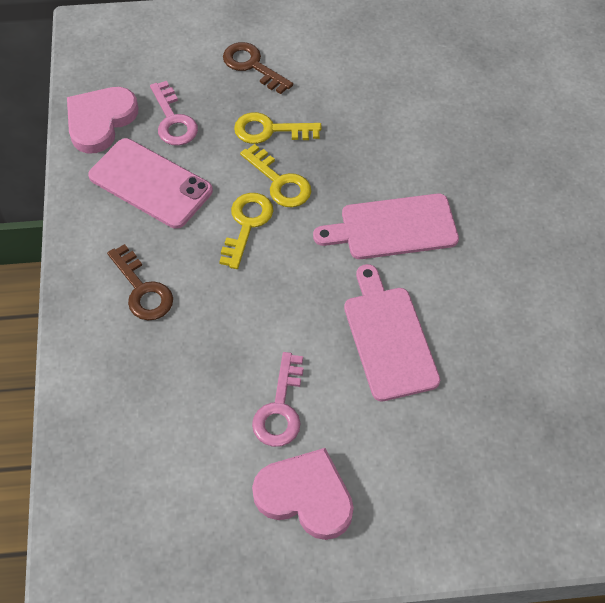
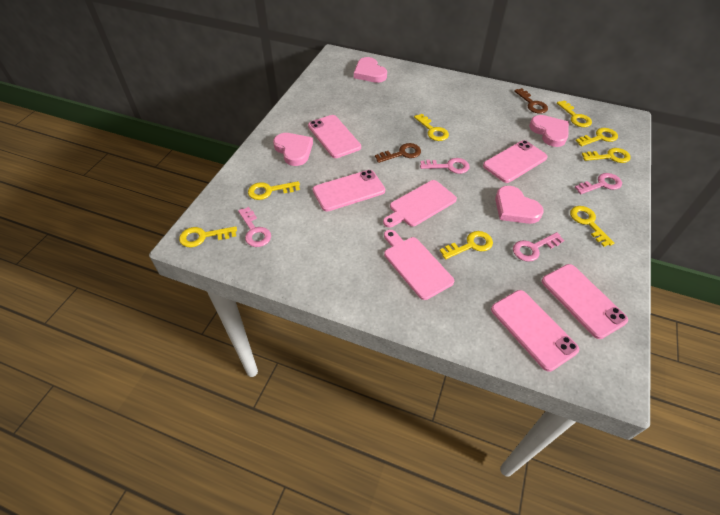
pink heart: 2 -> 4
pink key: 2 -> 4
pink phone: 1 -> 5
yellow key: 3 -> 8

